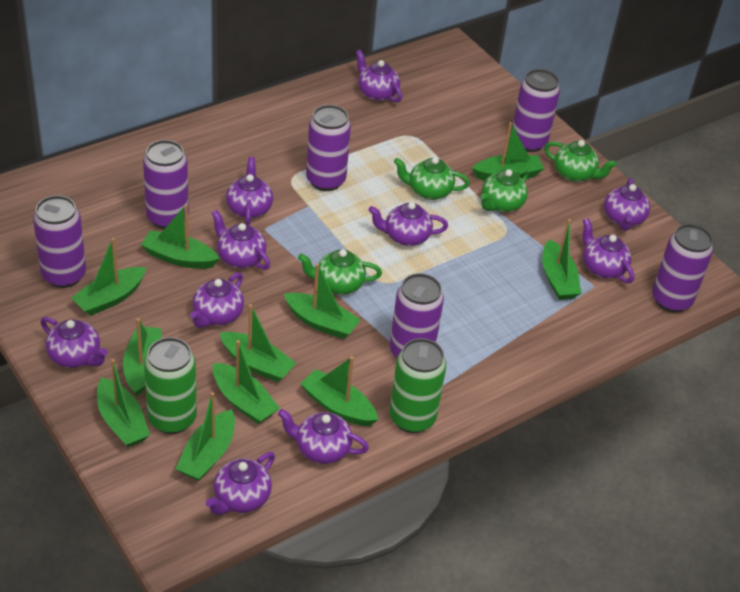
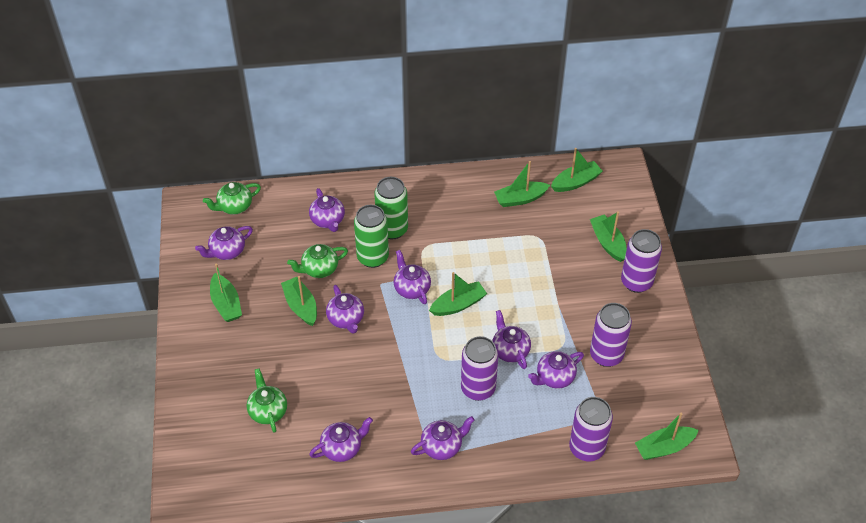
green boat: 11 -> 7
green teapot: 4 -> 3
purple can: 6 -> 4
purple teapot: 10 -> 8

